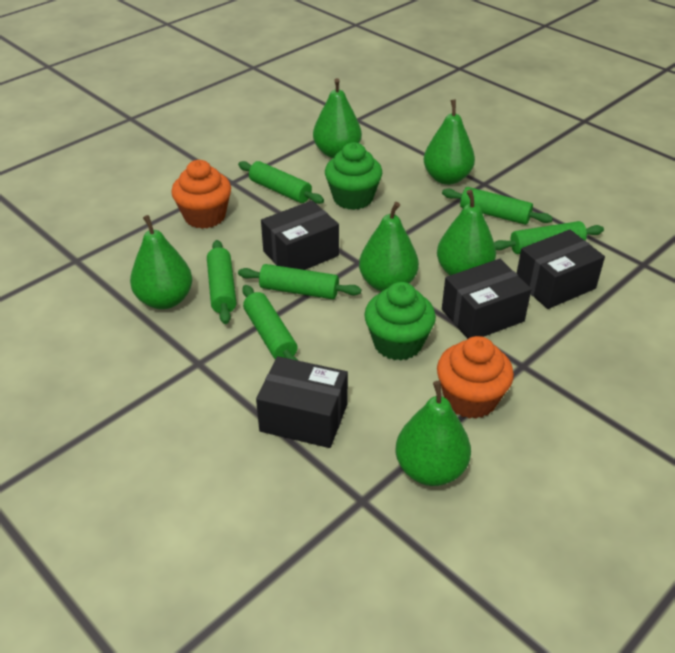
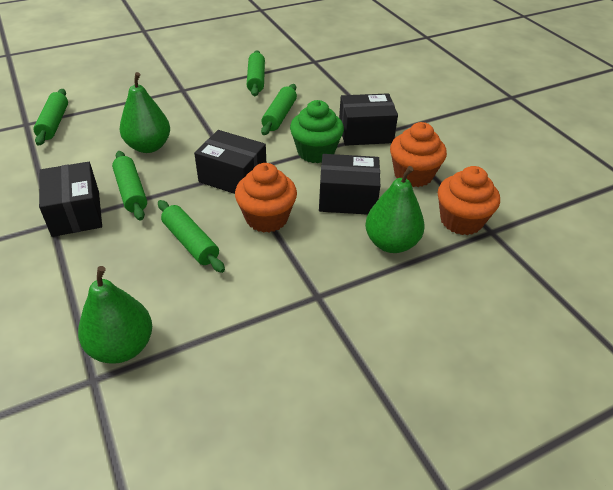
green cupcake: 2 -> 1
green pear: 6 -> 3
green rolling pin: 6 -> 5
orange cupcake: 2 -> 3

